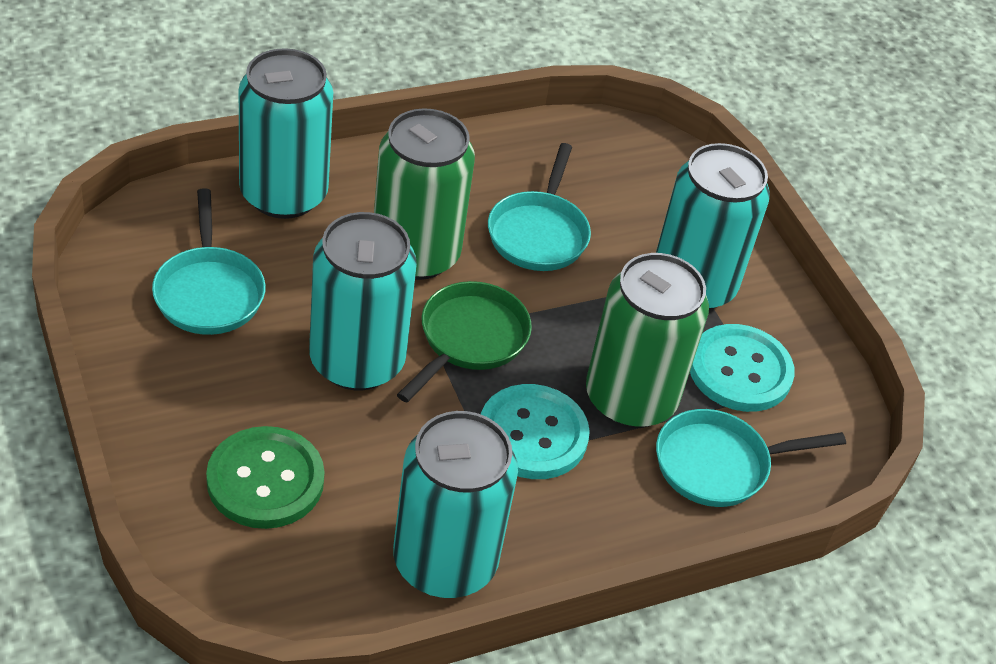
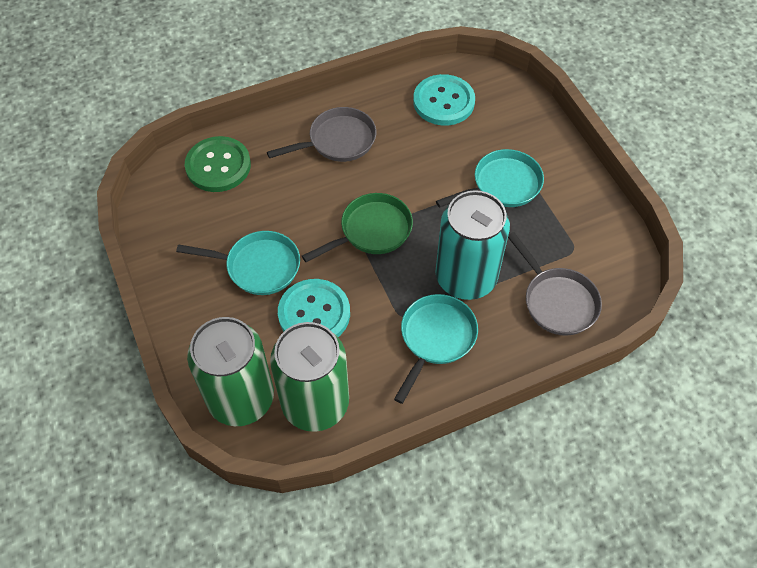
grey pan: 0 -> 2
turquoise can: 4 -> 1

